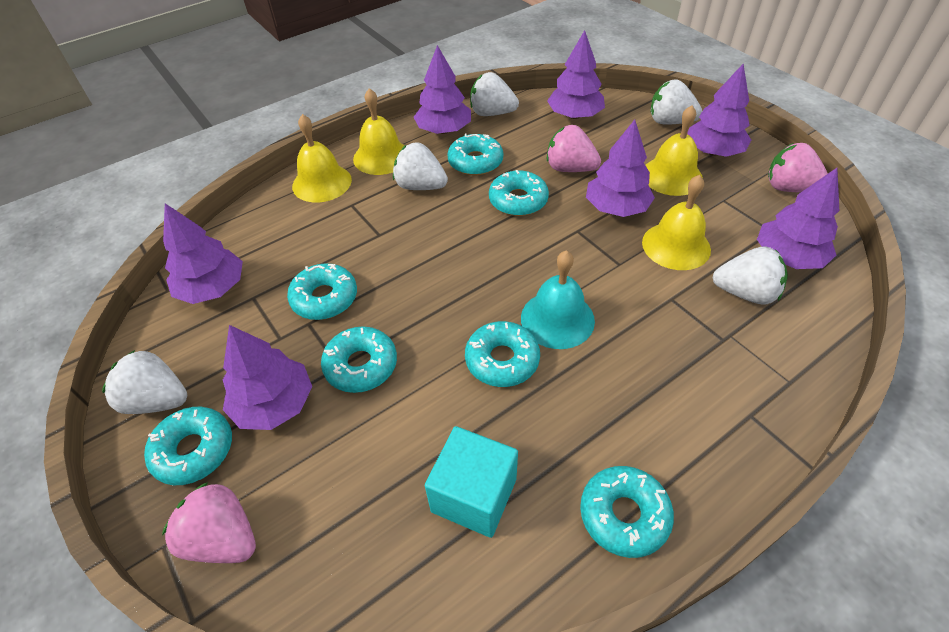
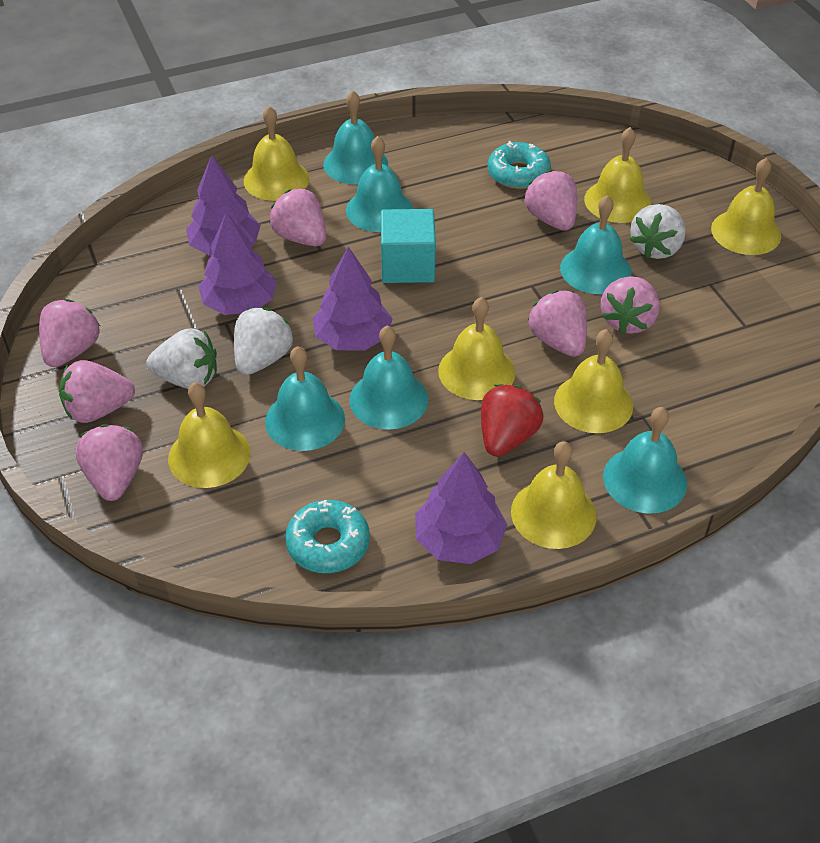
pink strawberry: 3 -> 7
purple tree: 7 -> 4
red strawberry: 0 -> 1
turquoise bell: 1 -> 6
turquoise donut: 7 -> 2
white strawberry: 5 -> 3
yellow bell: 4 -> 7

